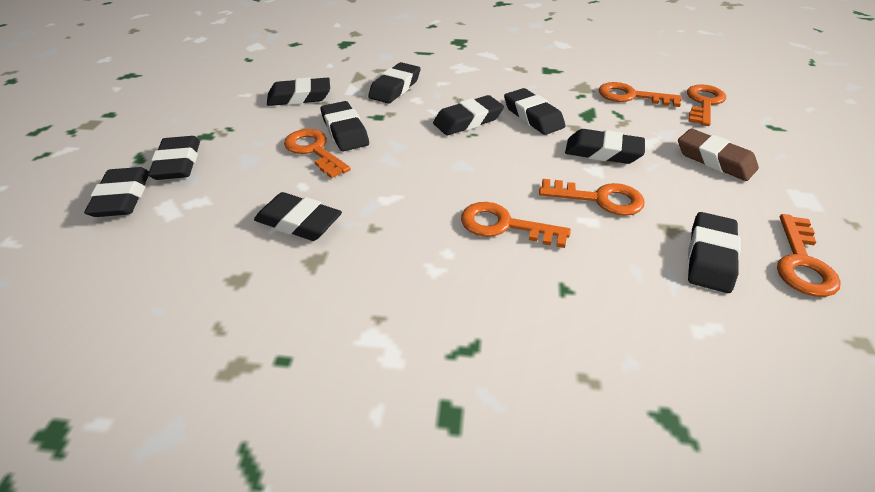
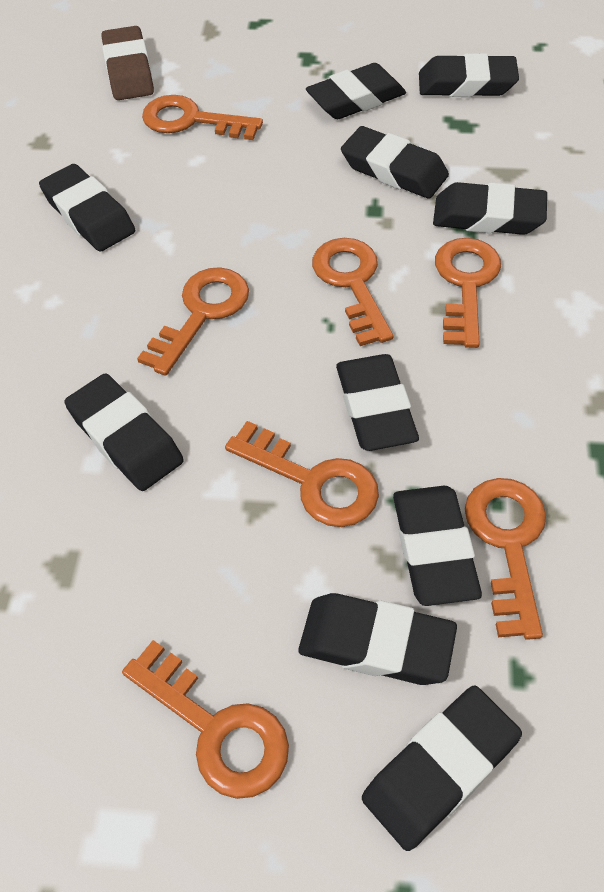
orange key: 6 -> 7

